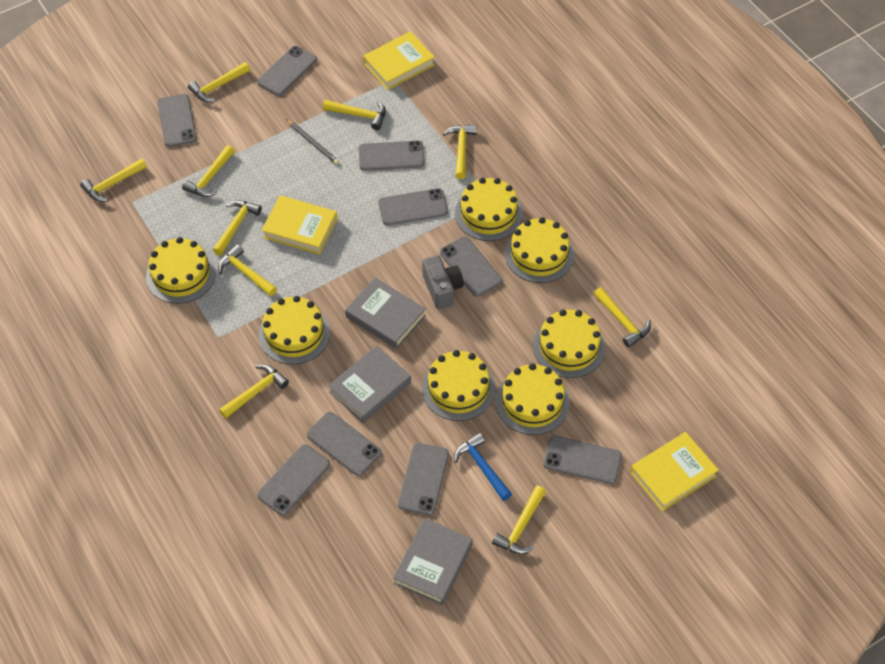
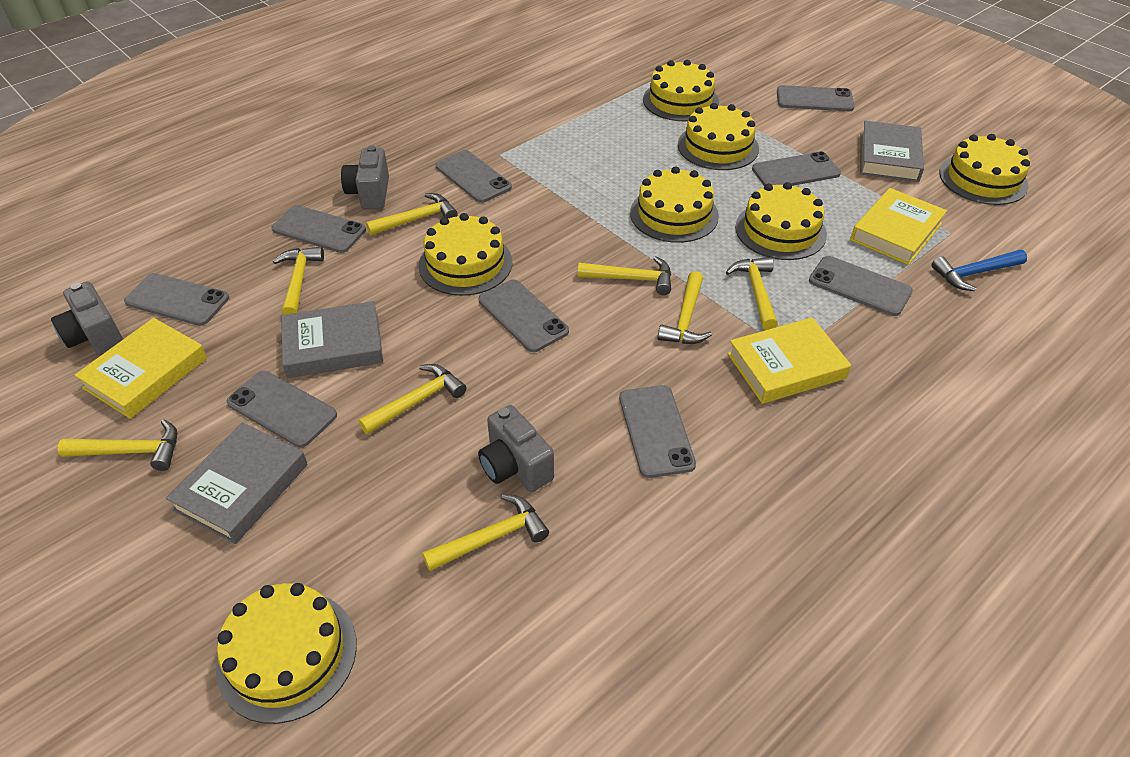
grey camera: 1 -> 3
grey pencil: 1 -> 0
yellow hammer: 10 -> 8

